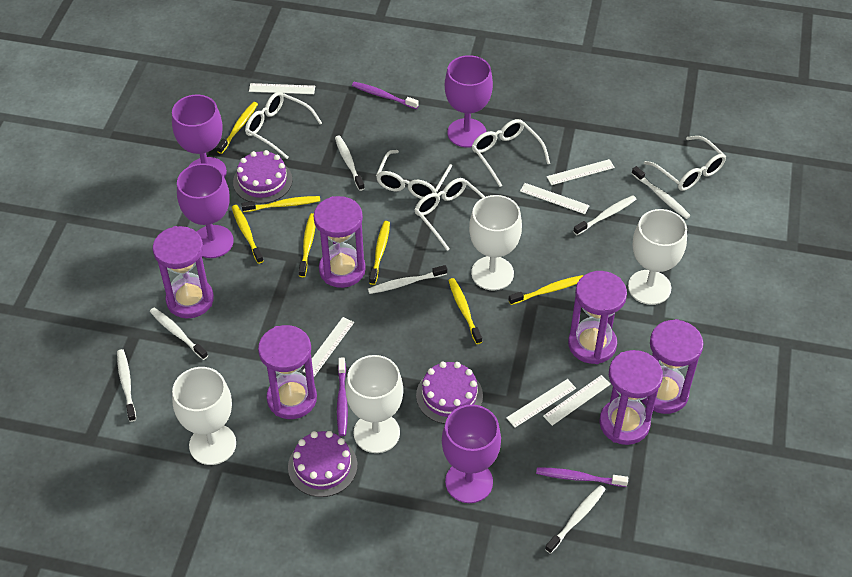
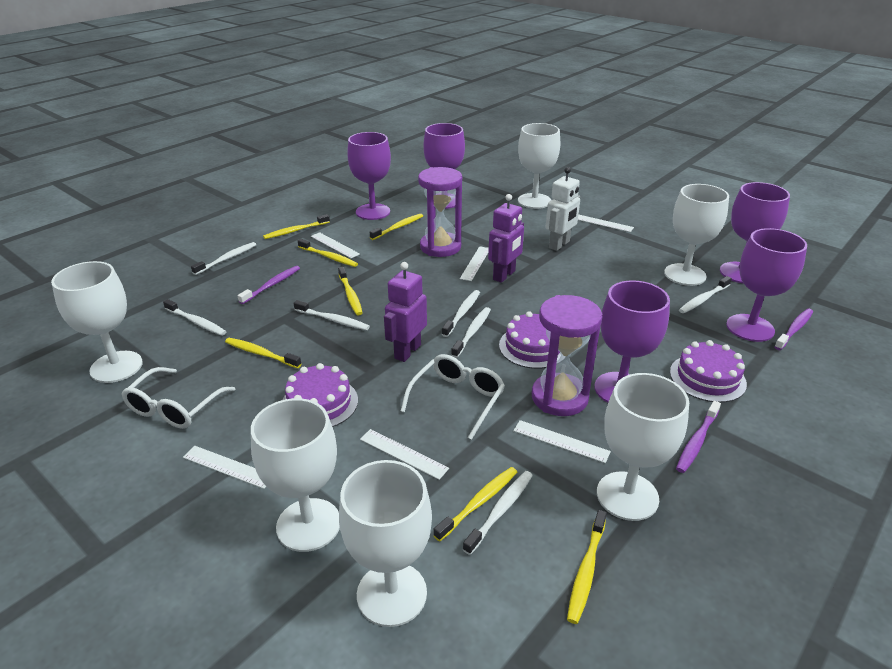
purple goblet: 4 -> 5
purple hourglass: 6 -> 2
purple robot: 0 -> 2
white glasses: 5 -> 2
white goblet: 4 -> 6
white robot: 0 -> 1

